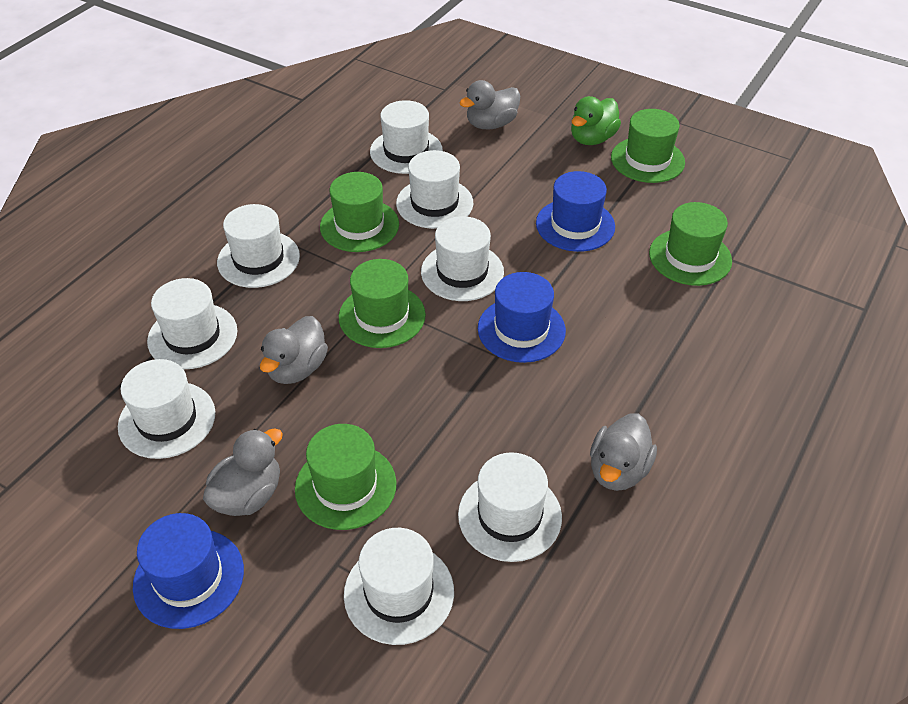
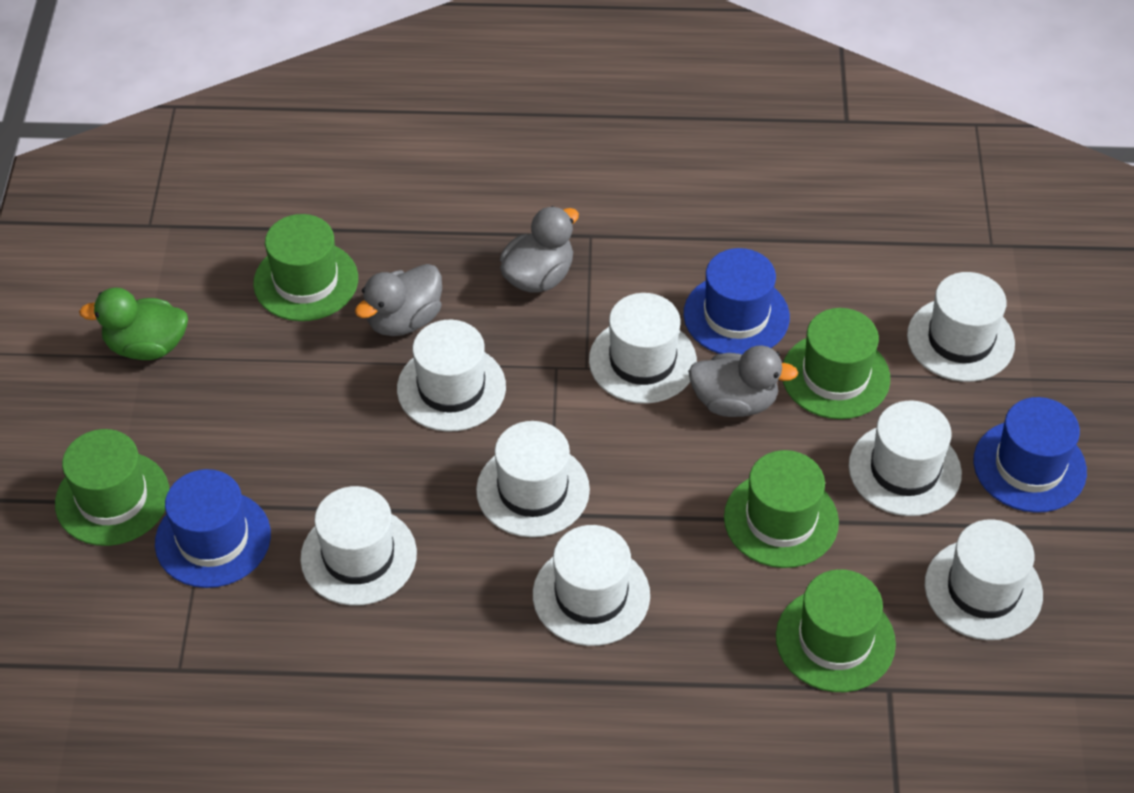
grey duck: 4 -> 3

